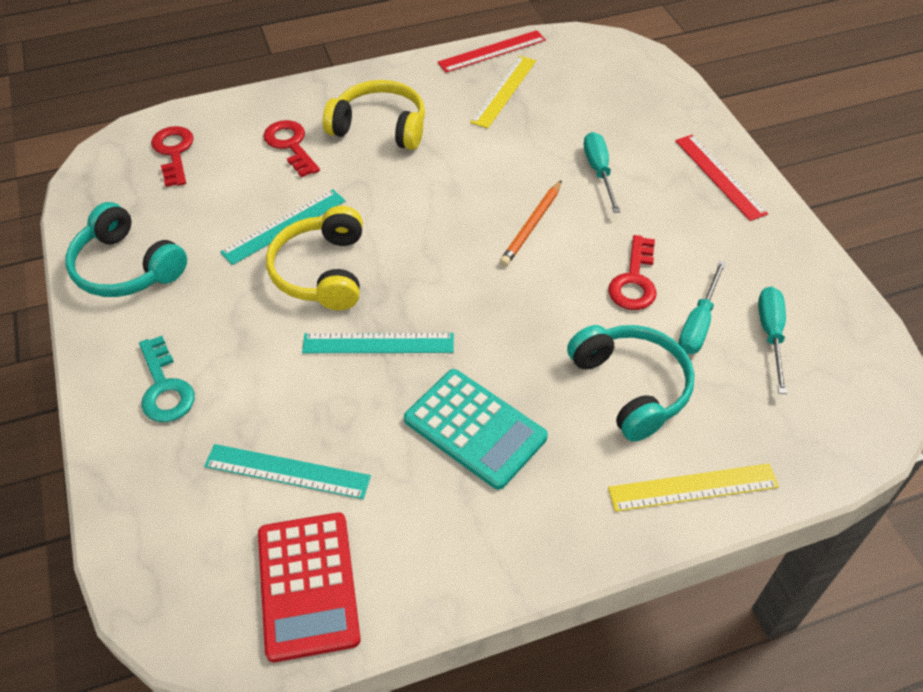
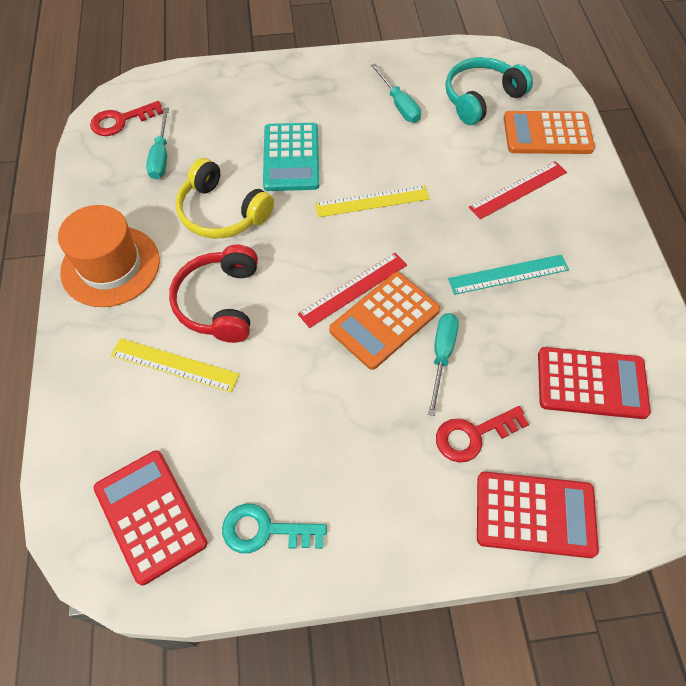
orange calculator: 0 -> 2
orange hat: 0 -> 1
orange pencil: 1 -> 0
red calculator: 1 -> 3
red headphones: 0 -> 1
red key: 3 -> 2
turquoise headphones: 2 -> 1
turquoise ruler: 3 -> 1
yellow headphones: 2 -> 1

